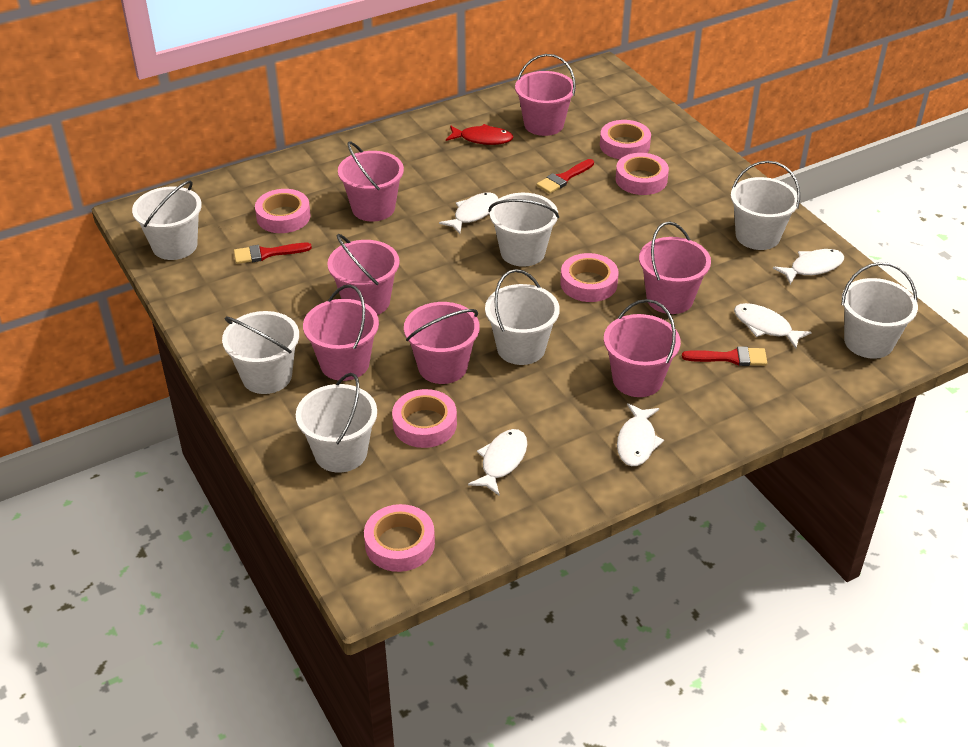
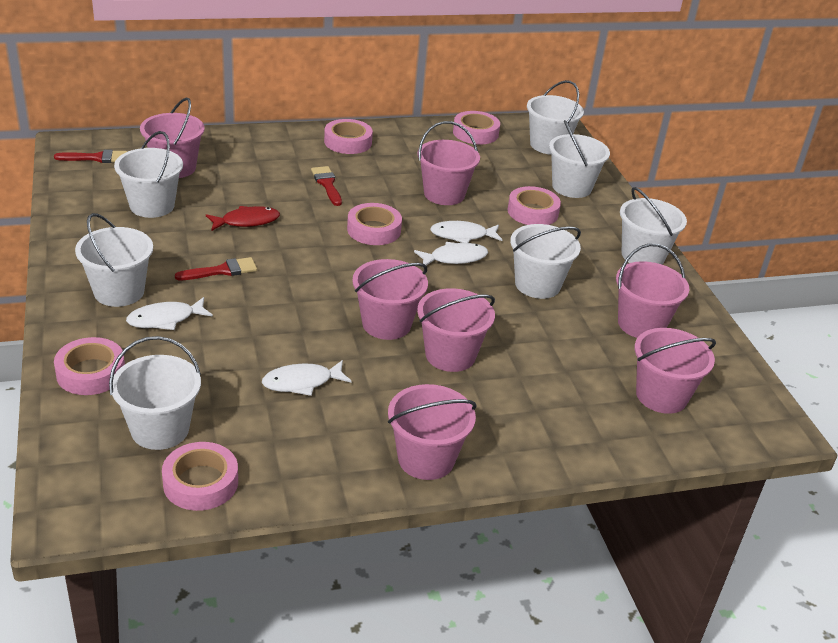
white fish: 5 -> 4

